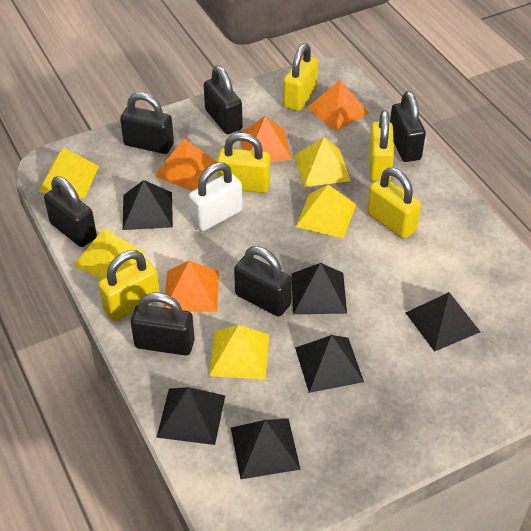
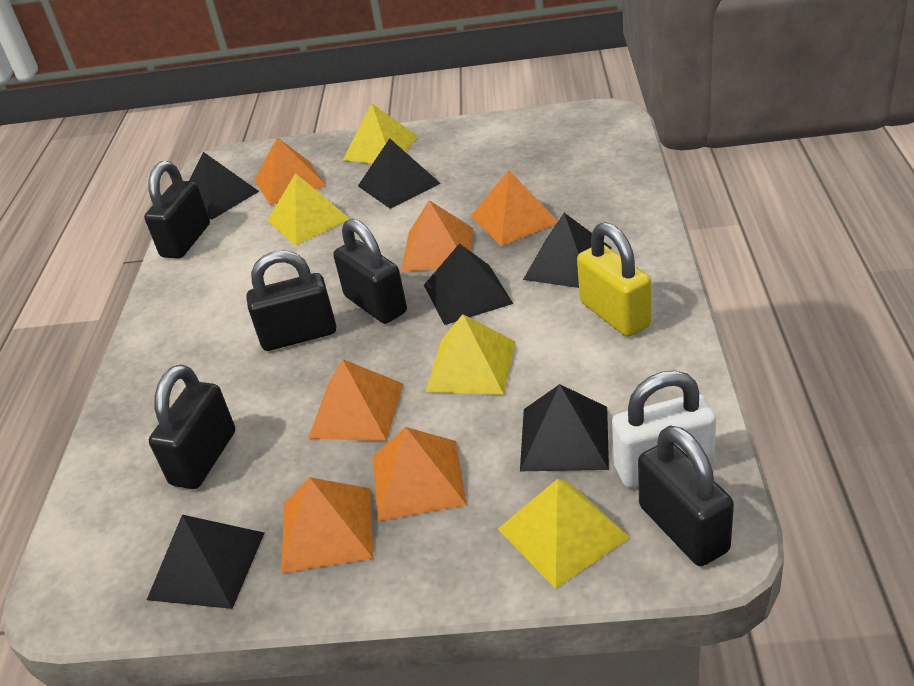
black padlock: 6 -> 5
orange pyramid: 4 -> 6
yellow padlock: 5 -> 1
yellow pyramid: 5 -> 4

